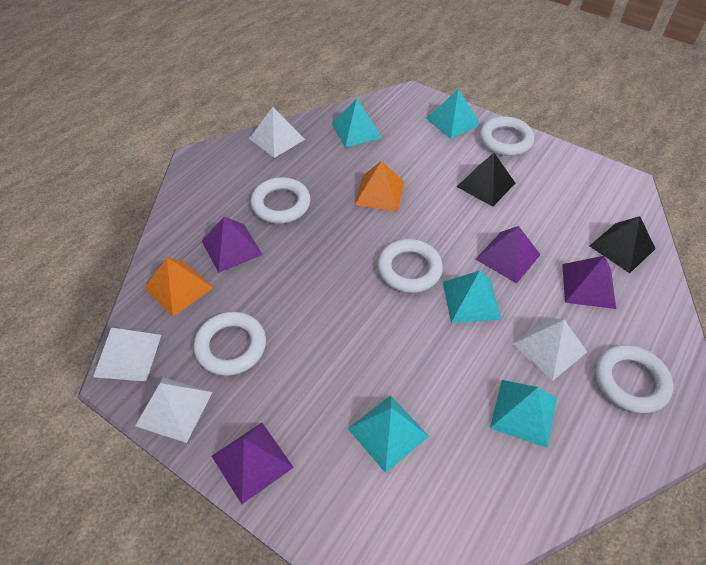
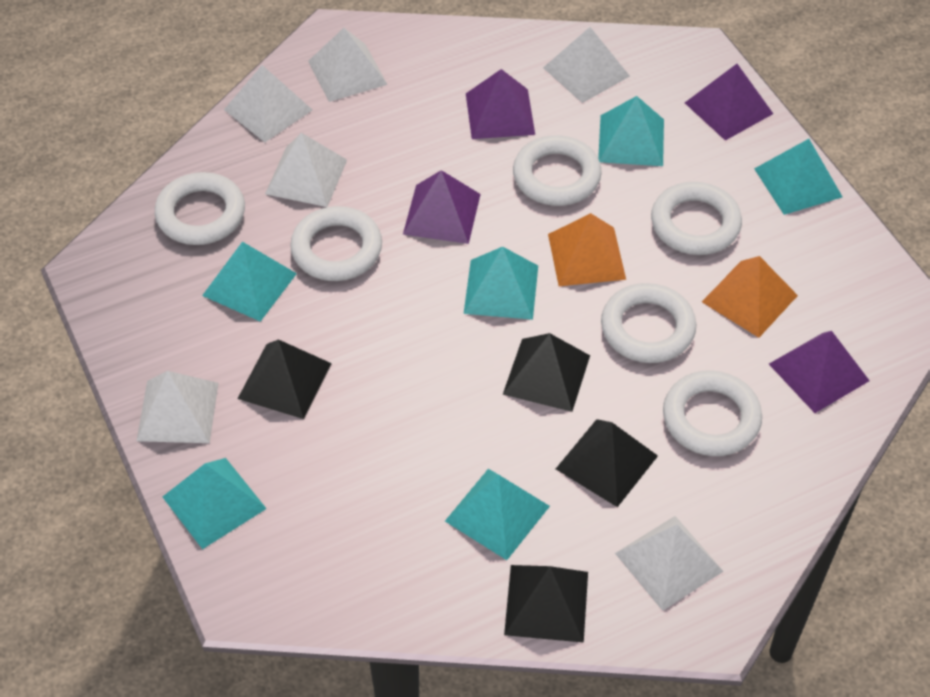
black pyramid: 2 -> 4
turquoise pyramid: 5 -> 6
white pyramid: 4 -> 6
white ring: 5 -> 6

